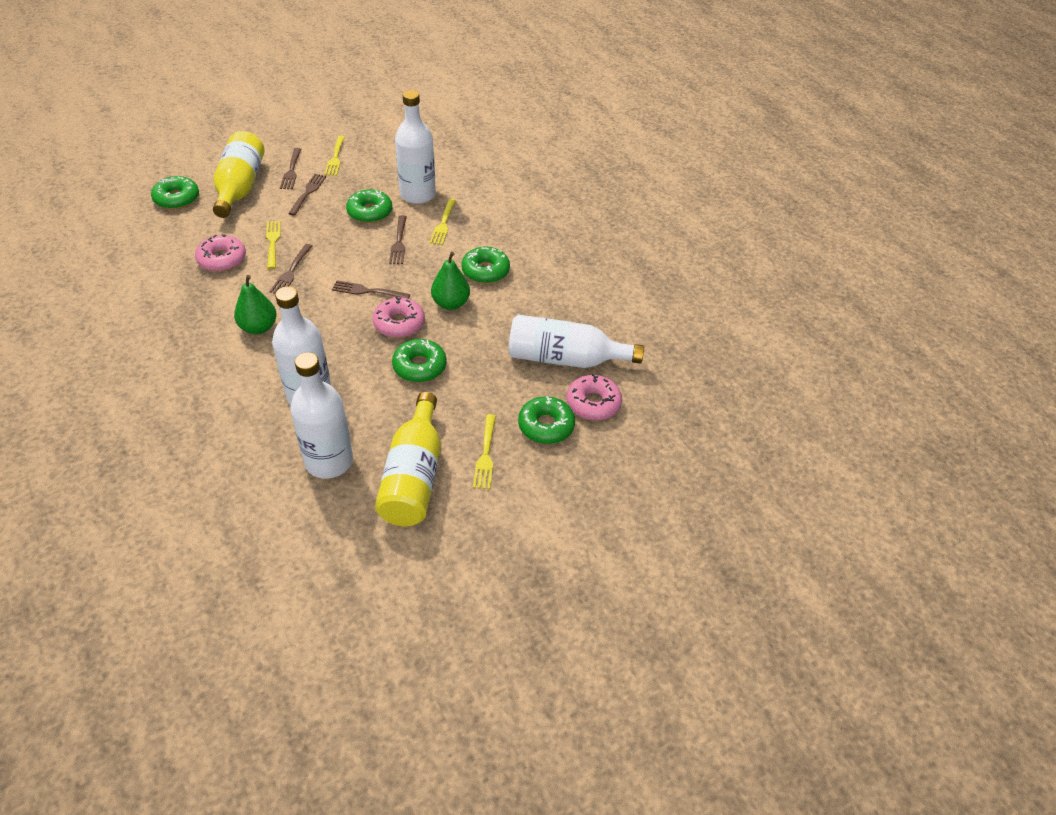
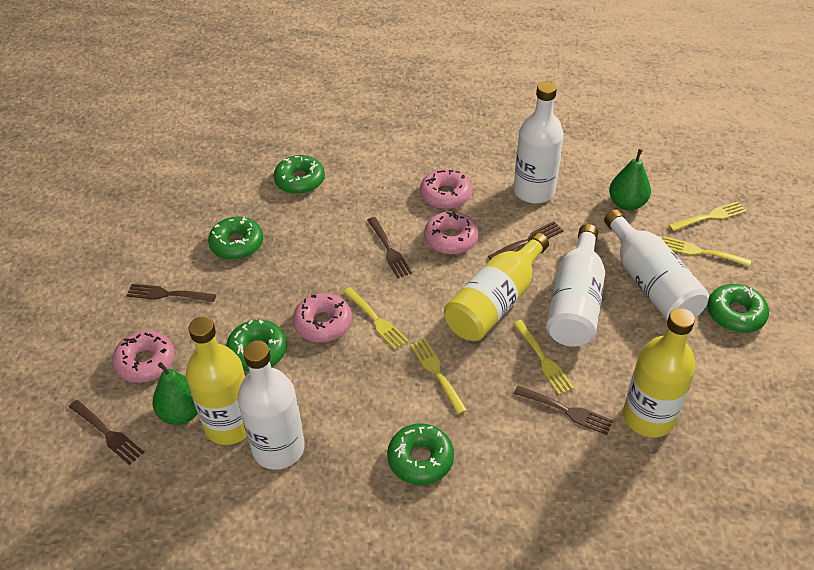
pink donut: 3 -> 4
yellow bottle: 2 -> 3
yellow fork: 4 -> 5

